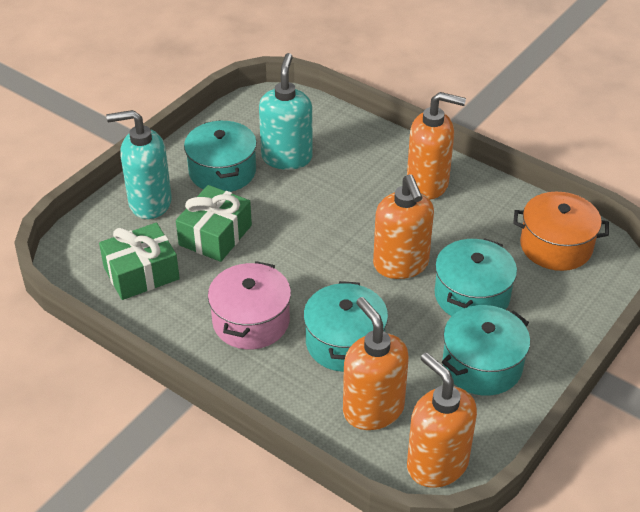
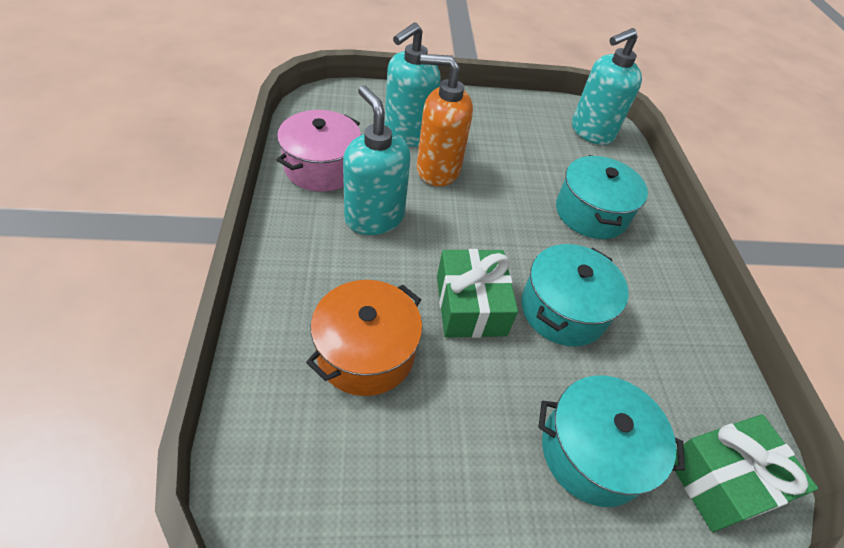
orange soap dispenser: 4 -> 1
turquoise pot: 4 -> 3
turquoise soap dispenser: 2 -> 3

